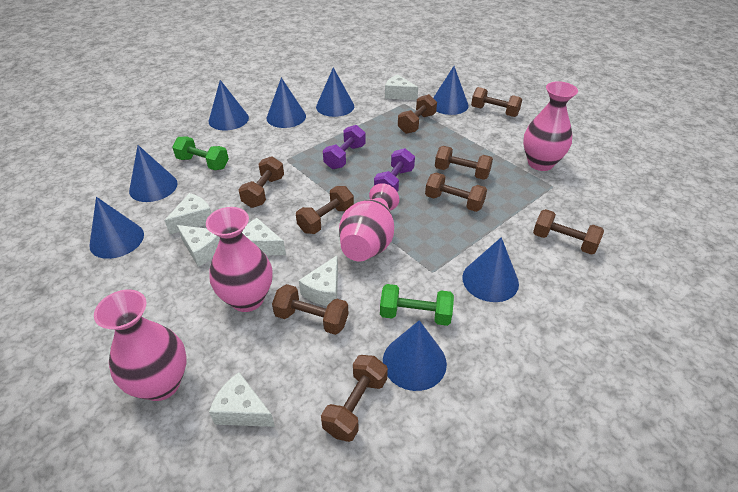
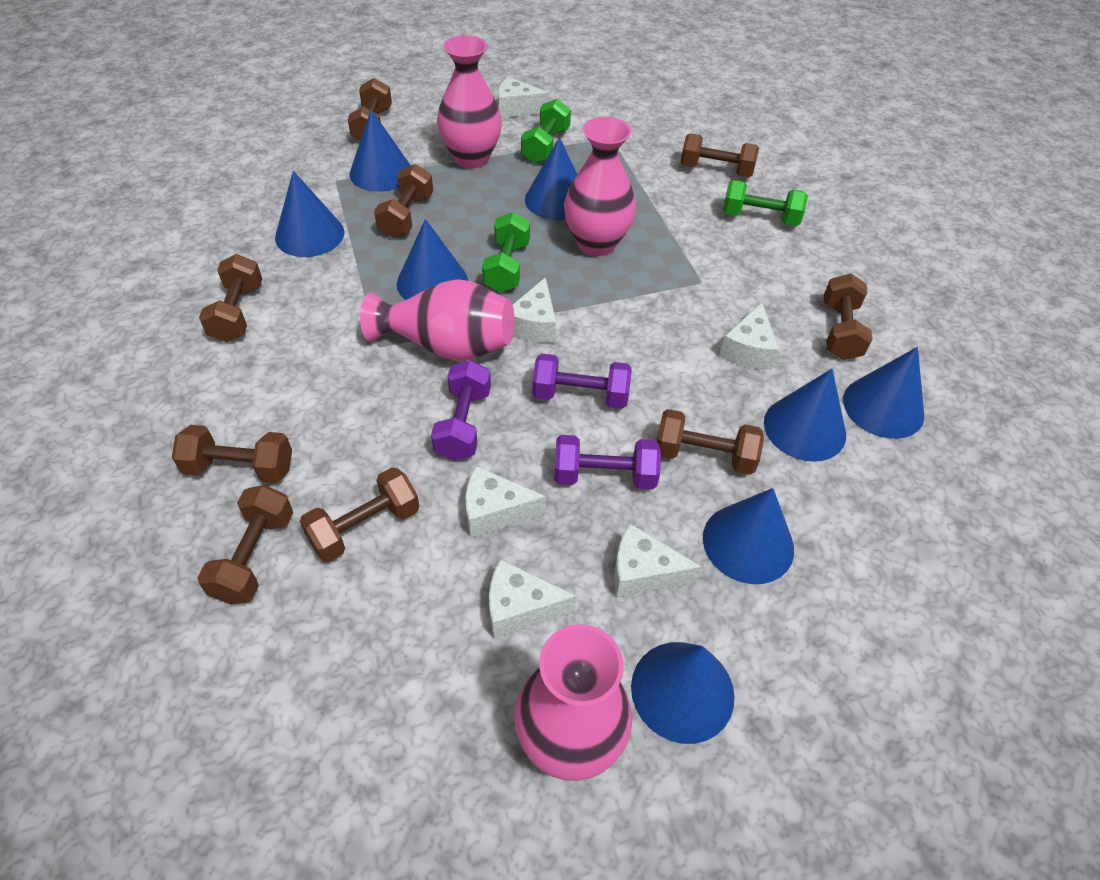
green dumbbell: 2 -> 3
purple dumbbell: 2 -> 3

